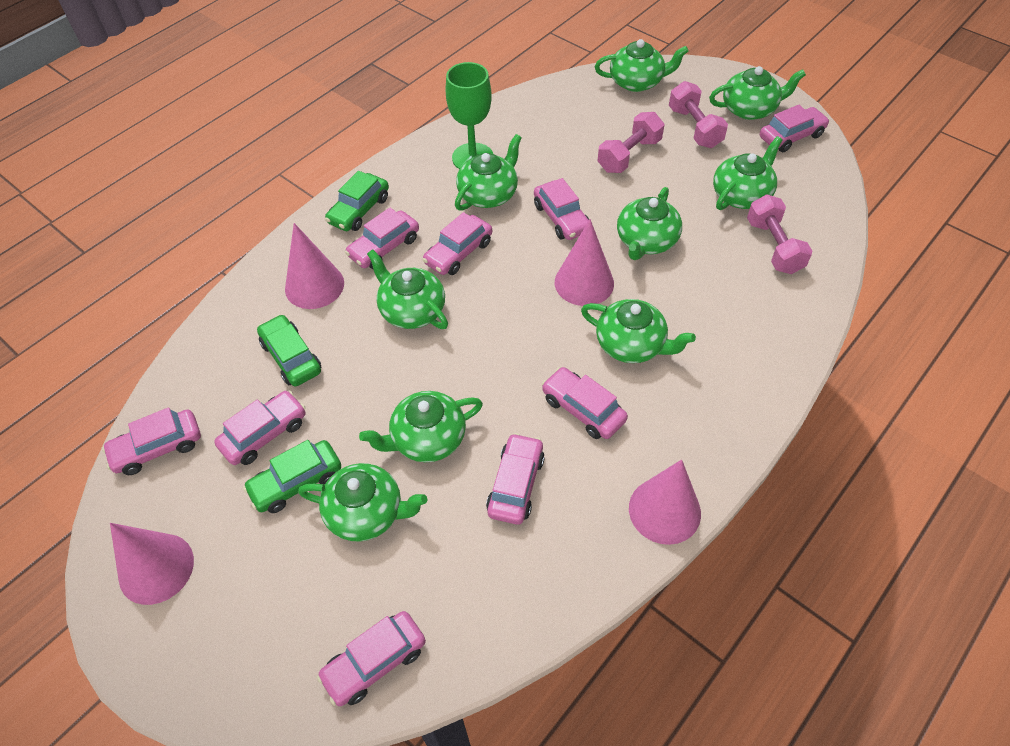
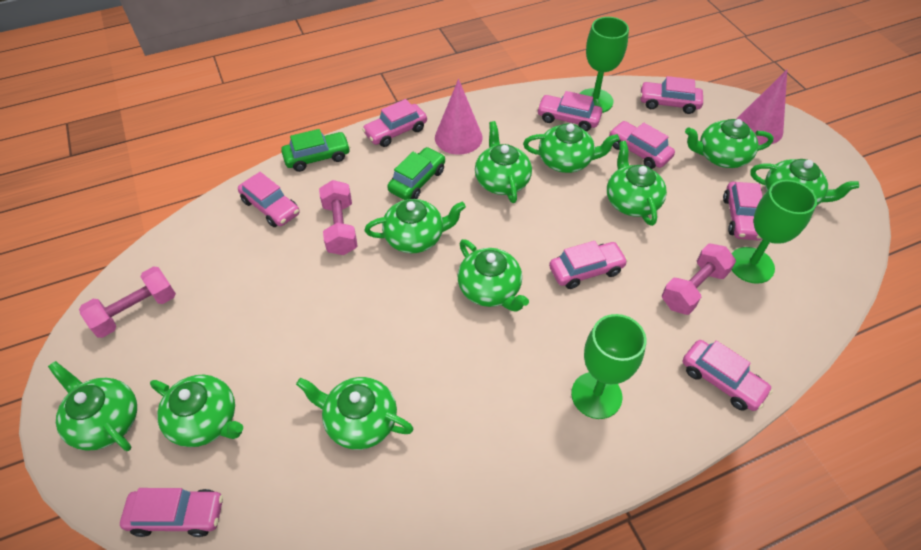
green car: 3 -> 2
green goblet: 1 -> 3
green teapot: 9 -> 10
pink cone: 4 -> 2

